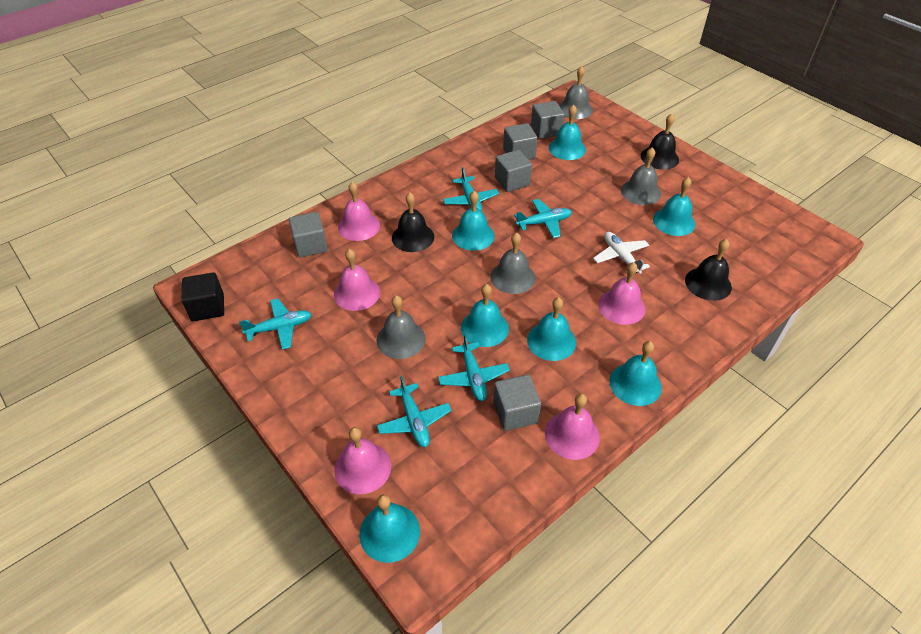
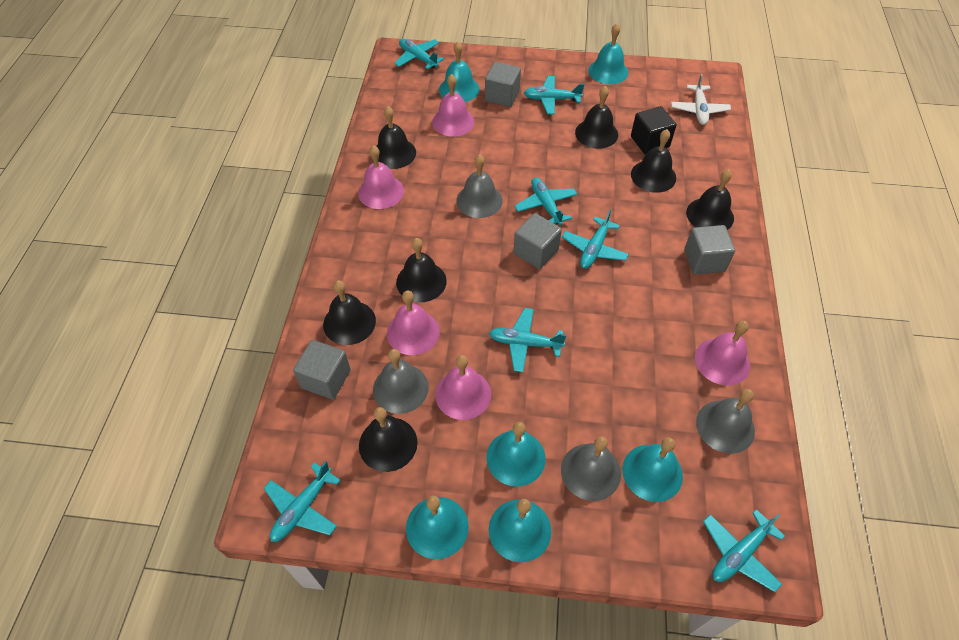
black bell: 3 -> 7
grey cube: 5 -> 4
turquoise bell: 7 -> 6
turquoise plane: 5 -> 7

